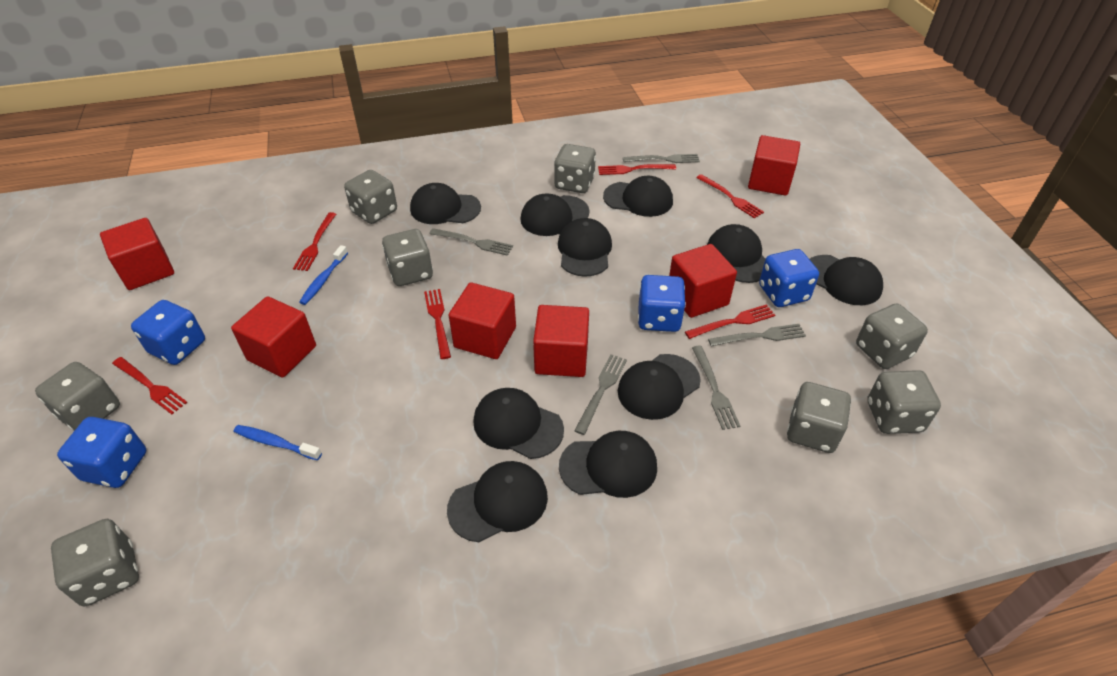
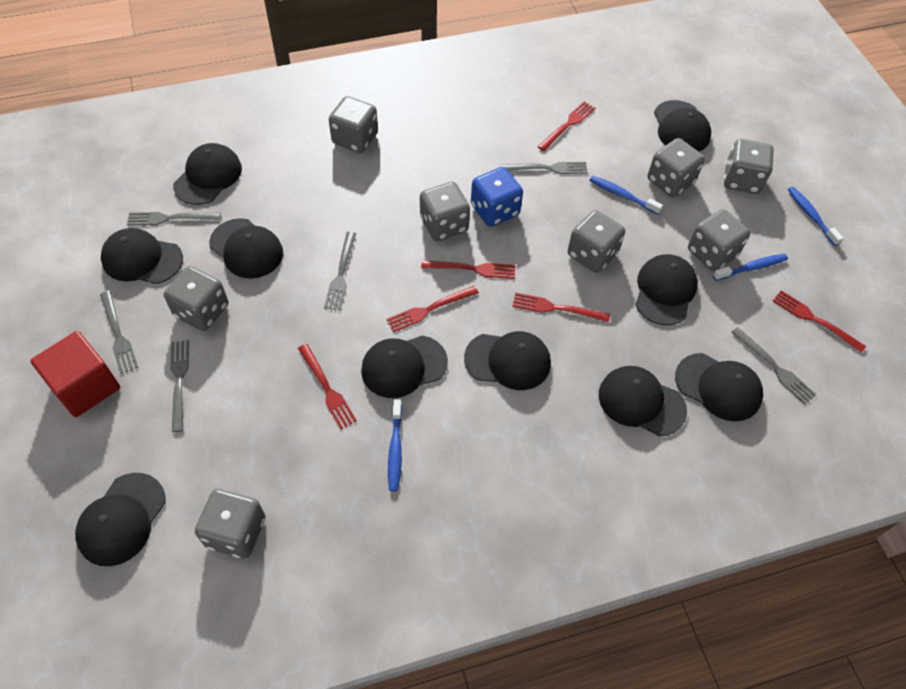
blue dice: 4 -> 1
blue toothbrush: 2 -> 4
grey fork: 5 -> 6
red cube: 6 -> 1

